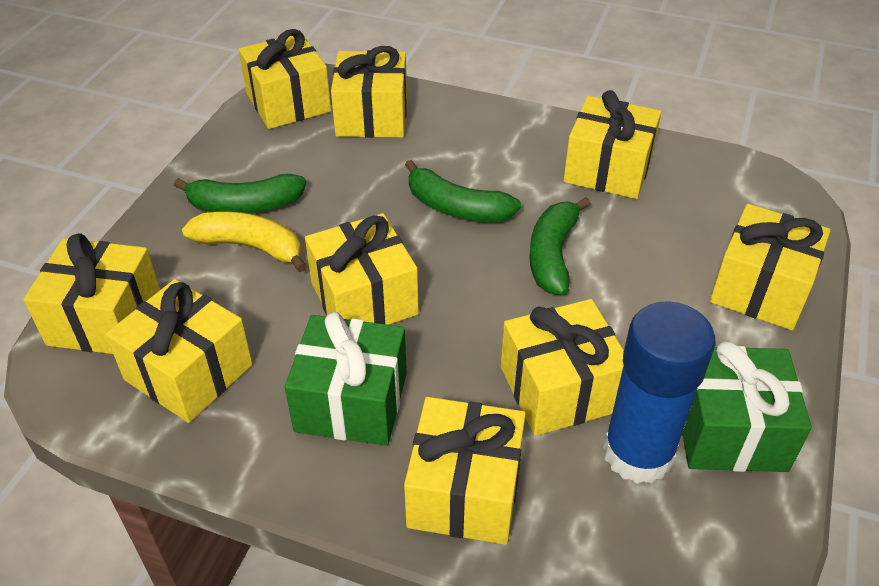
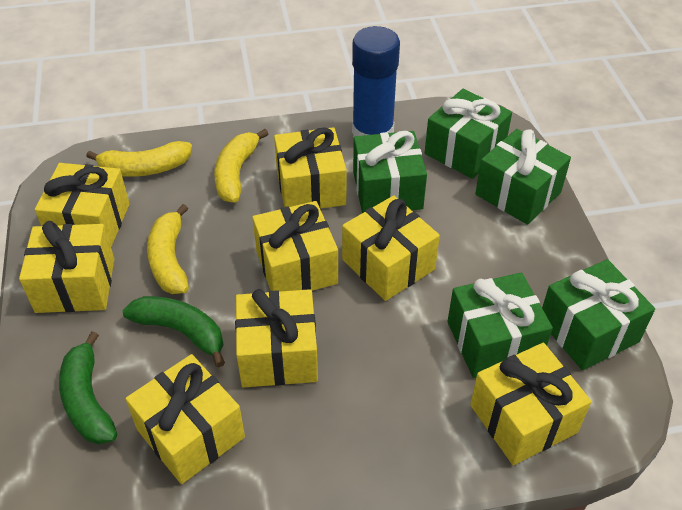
green banana: 3 -> 2
green gift: 2 -> 5
yellow banana: 1 -> 3
yellow gift: 9 -> 8

